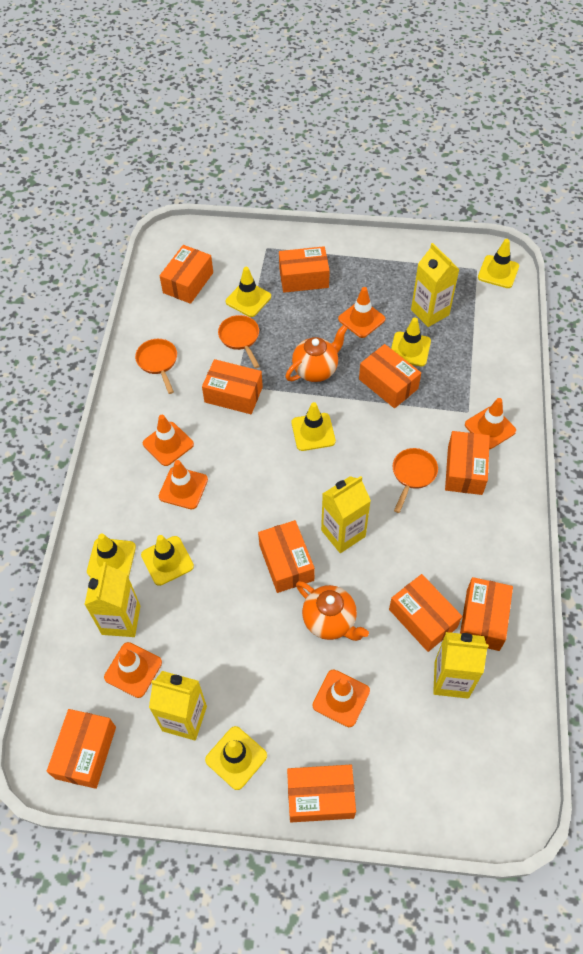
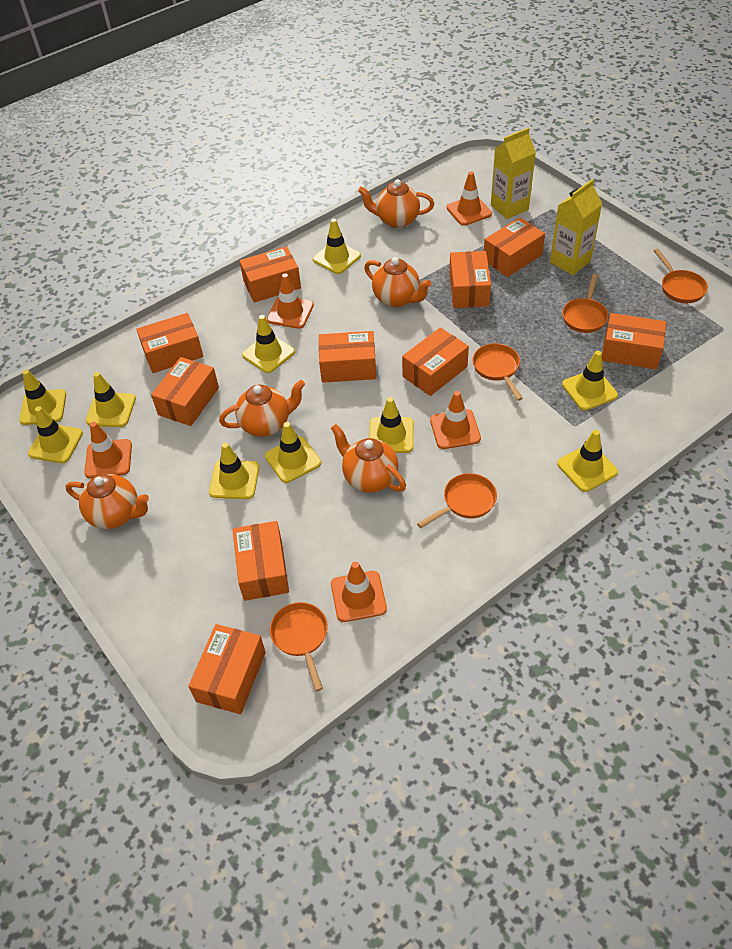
orange pan: 3 -> 5
orange teapot: 2 -> 5
orange traffic cone: 6 -> 5
yellow carton: 5 -> 2
yellow traffic cone: 7 -> 10

